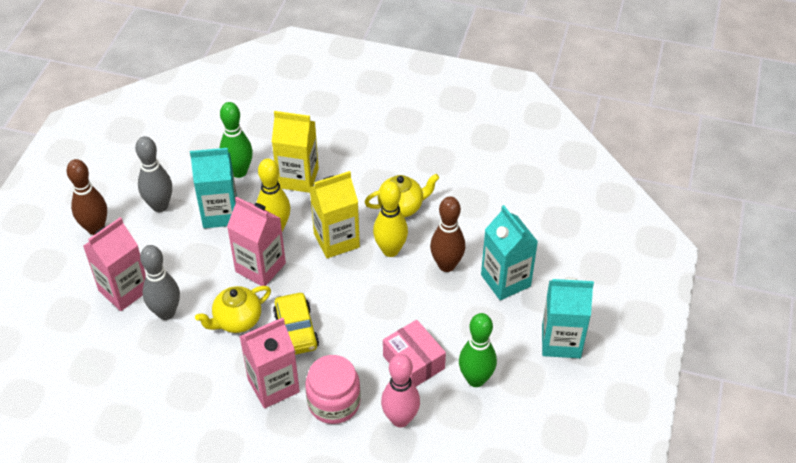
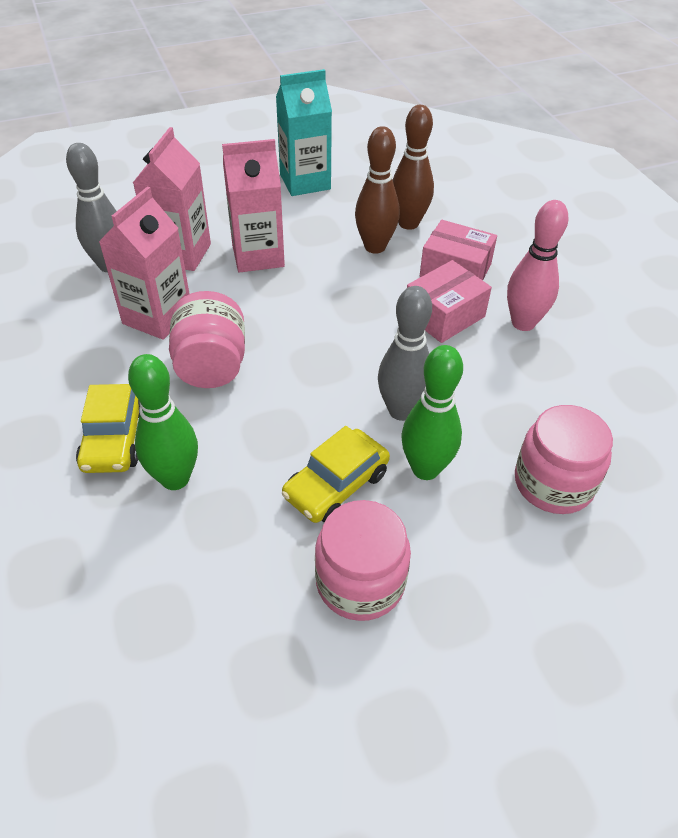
pink box: 1 -> 2
pink jar: 1 -> 3
turquoise carton: 3 -> 1
yellow bowling pin: 2 -> 0
yellow car: 1 -> 2
yellow carton: 2 -> 0
yellow teapot: 2 -> 0

